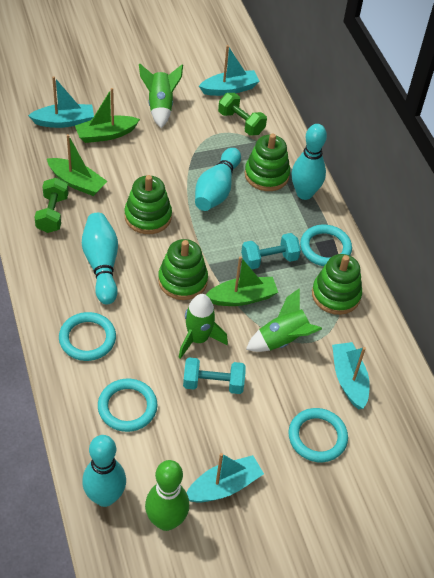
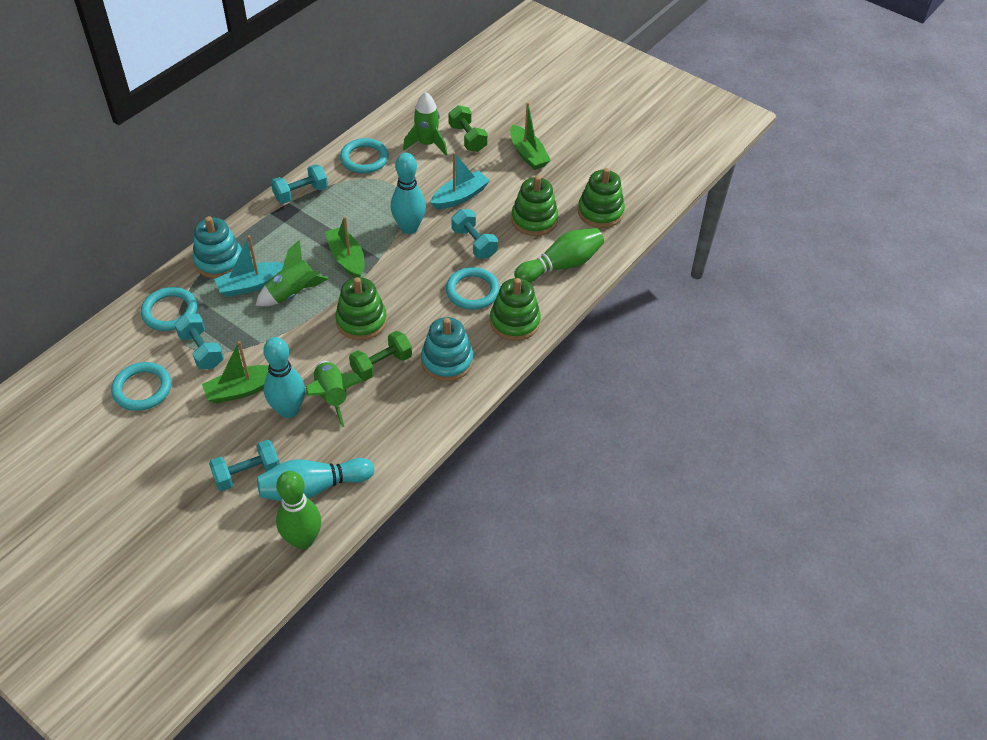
green bowling pin: 1 -> 2
turquoise boat: 4 -> 2
turquoise bowling pin: 4 -> 3
turquoise dumbbell: 2 -> 4
turquoise stacking toy: 0 -> 2

